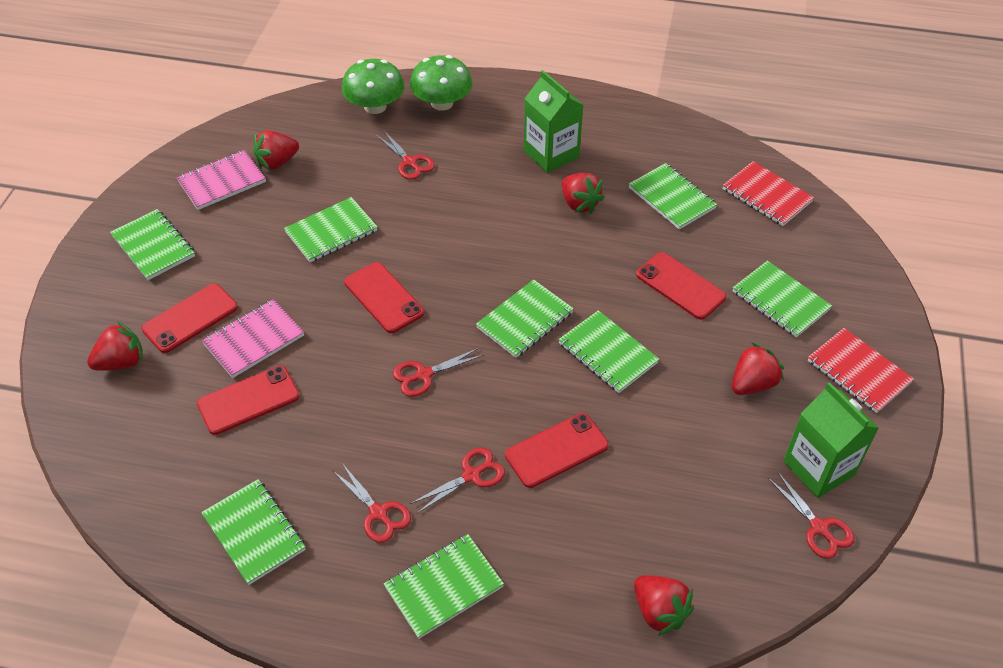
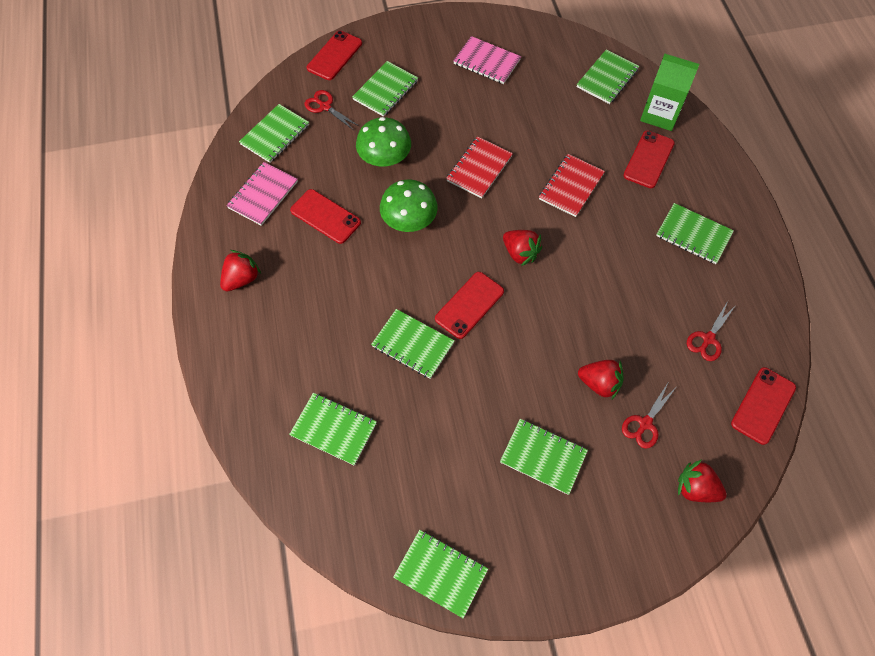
green carton: 2 -> 1
red scissors: 5 -> 3
red strawberry: 5 -> 4

